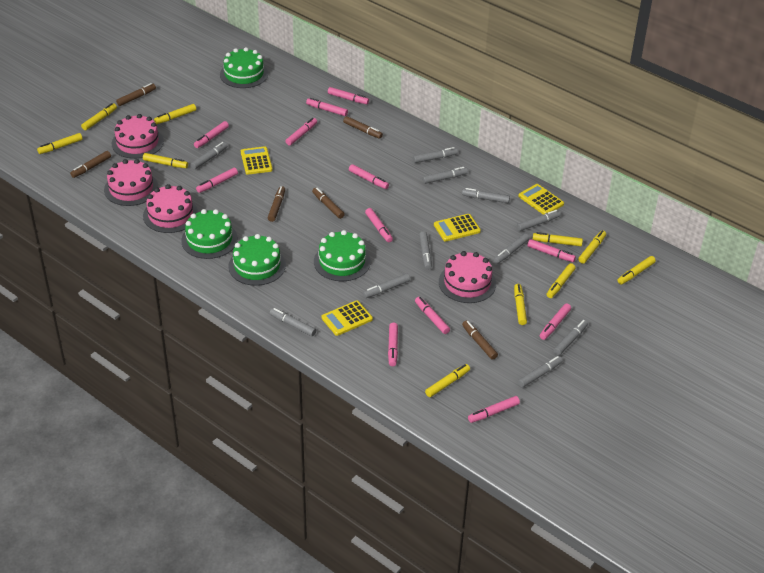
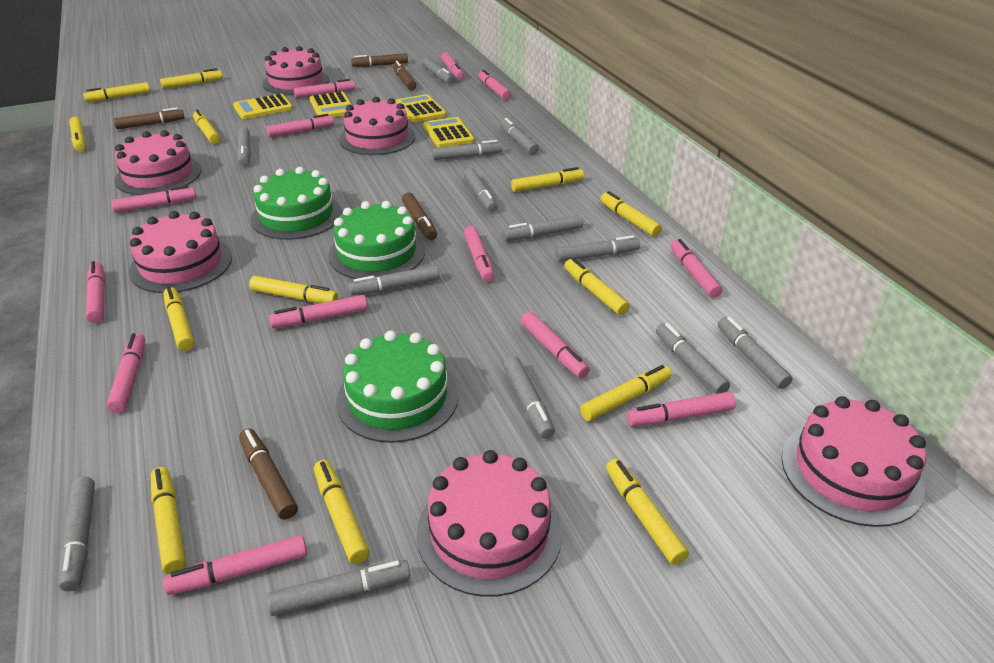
brown marker: 6 -> 5
green cake: 4 -> 3
grey marker: 11 -> 13
pink cake: 4 -> 6
pink marker: 12 -> 13
yellow marker: 10 -> 13

